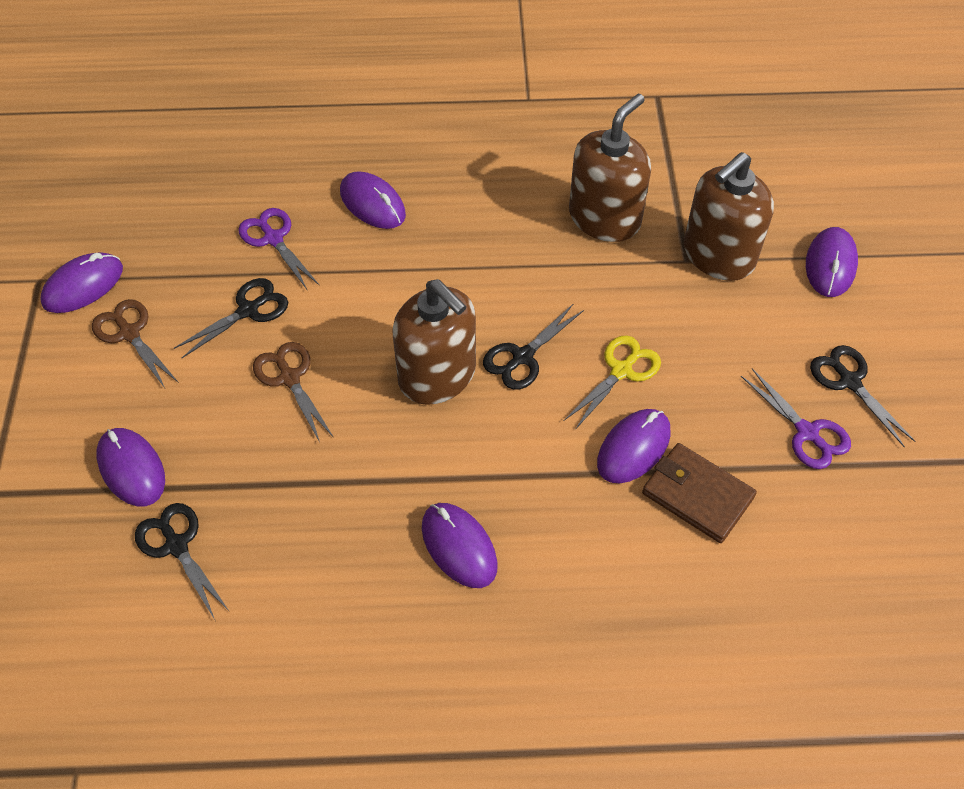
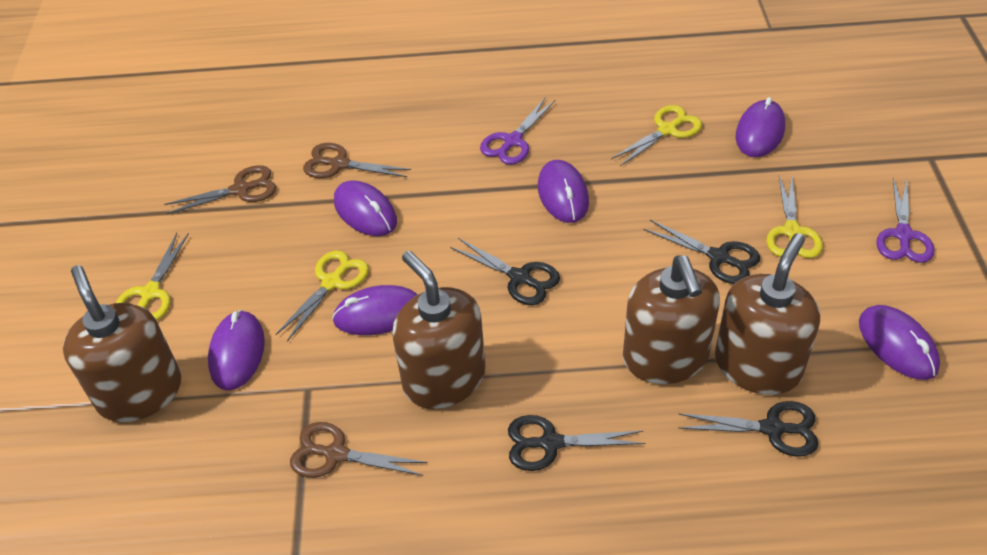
brown scissors: 2 -> 3
brown soap dispenser: 3 -> 4
brown wallet: 1 -> 0
yellow scissors: 1 -> 4

